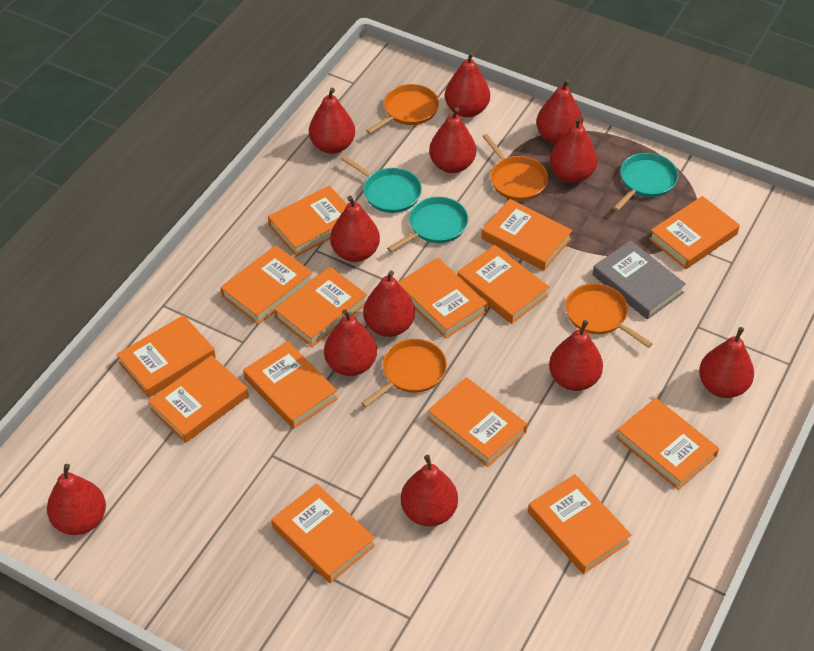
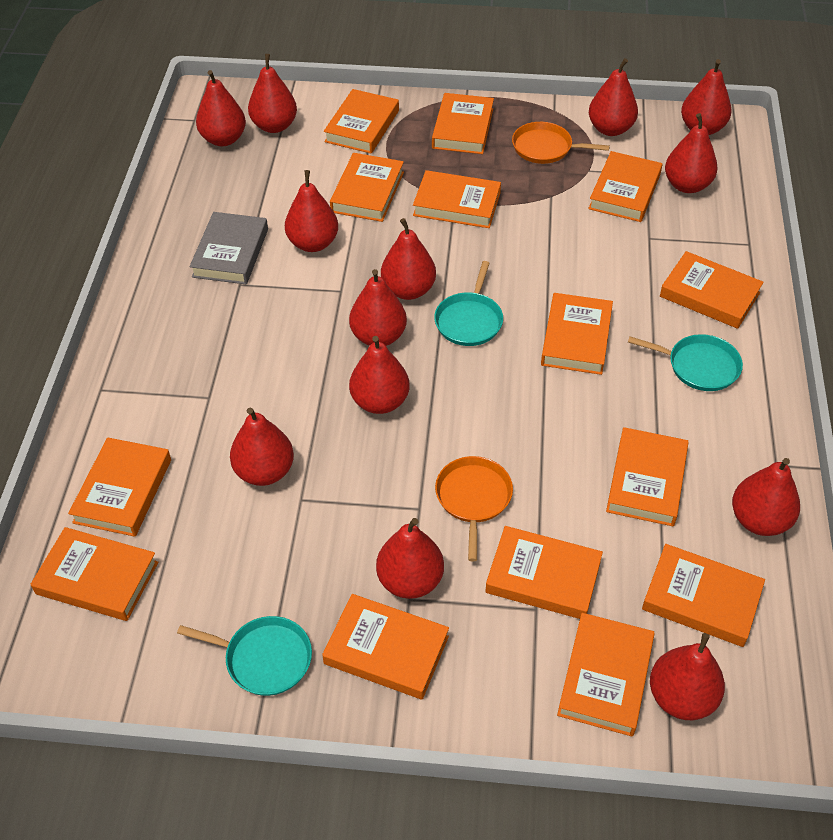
orange pan: 4 -> 2
red pear: 12 -> 13

